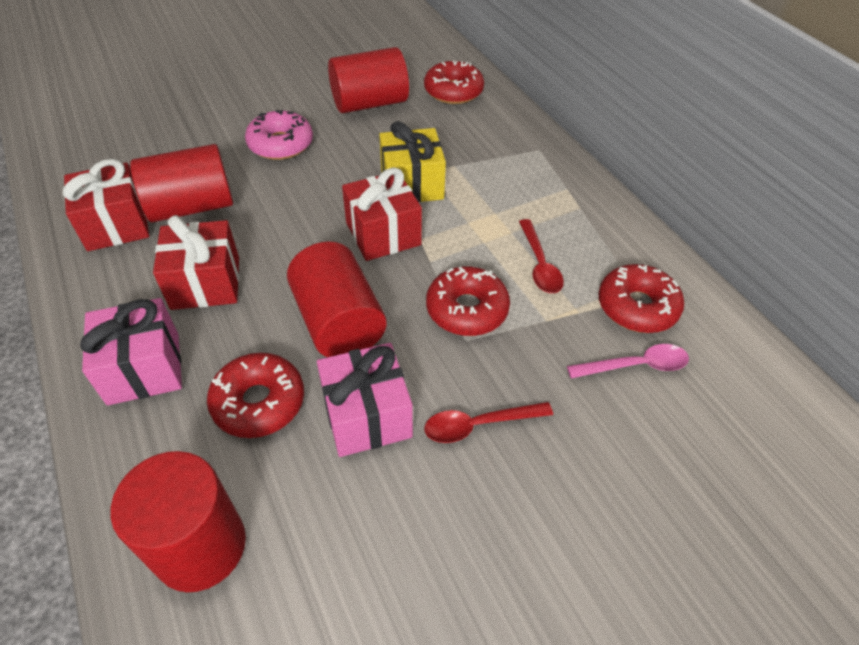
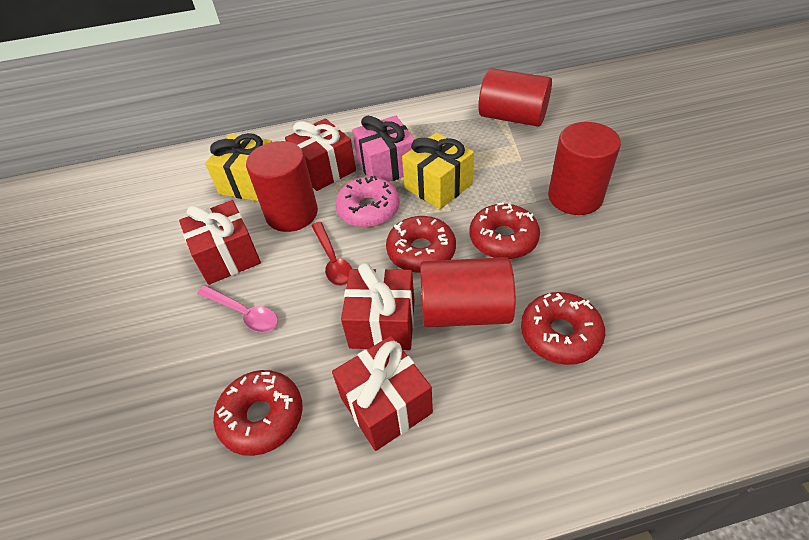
pink gift: 2 -> 1
red gift: 3 -> 4
red spoon: 2 -> 1
yellow gift: 1 -> 2

